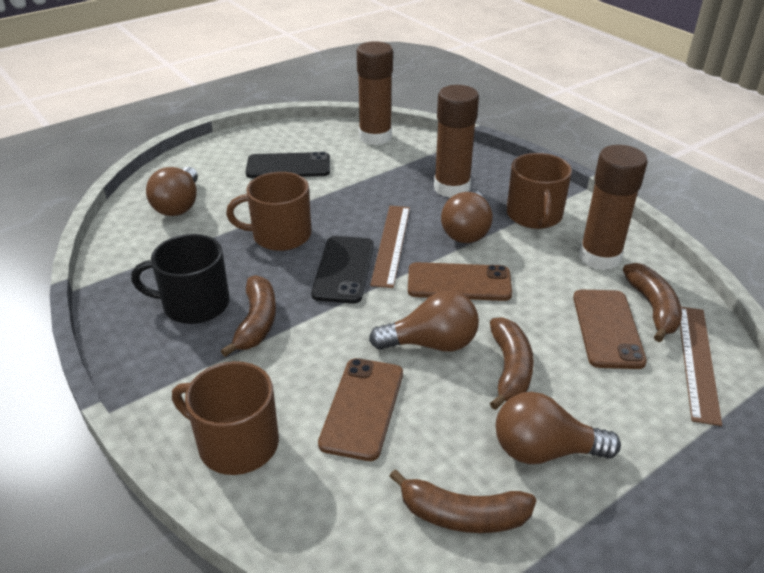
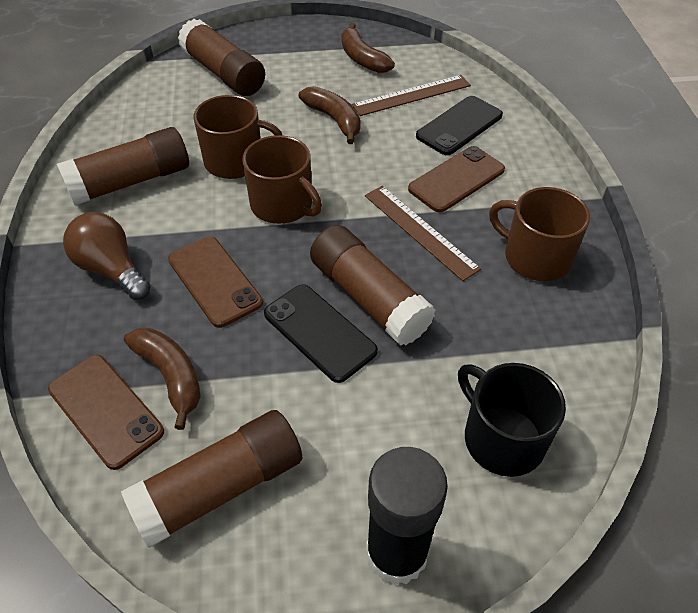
black glue stick: 0 -> 1
brown banana: 4 -> 3
brown glue stick: 3 -> 4
brown light bulb: 4 -> 1

